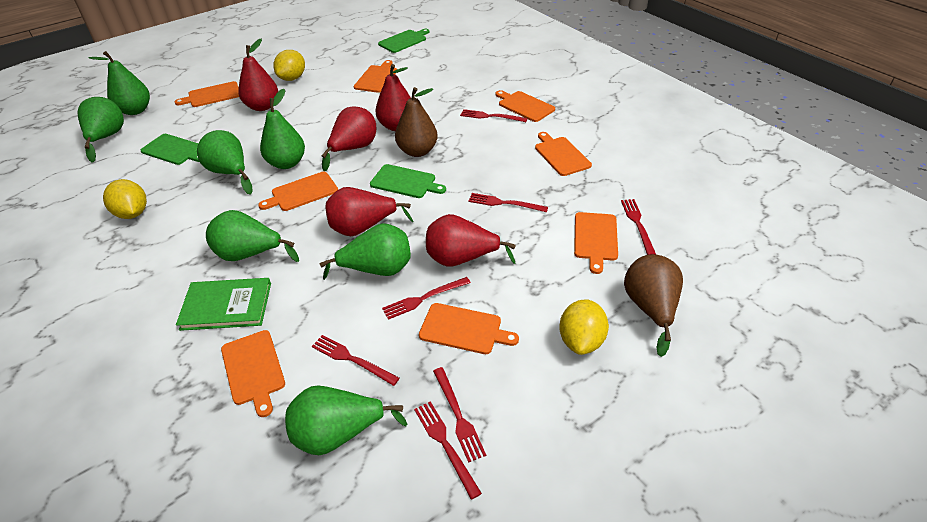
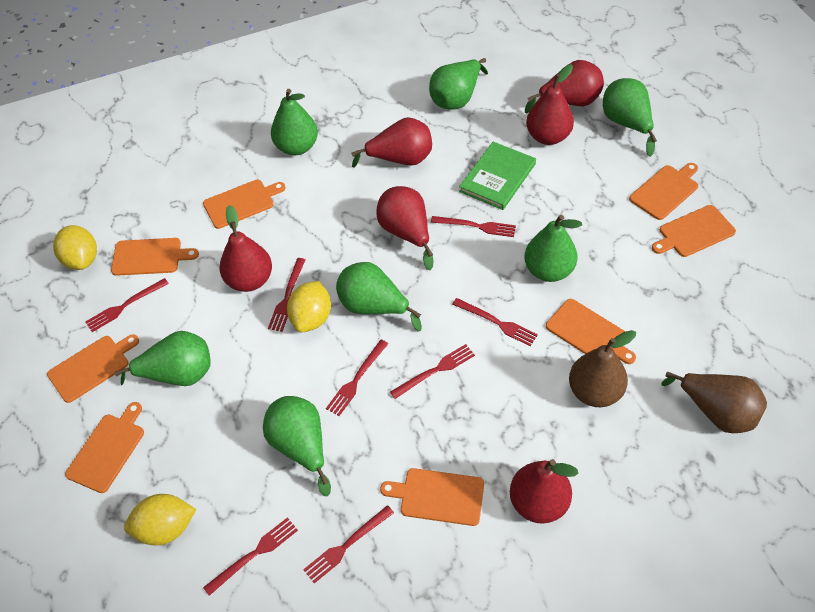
green cutting board: 3 -> 0
red fork: 7 -> 8
red pear: 5 -> 6

